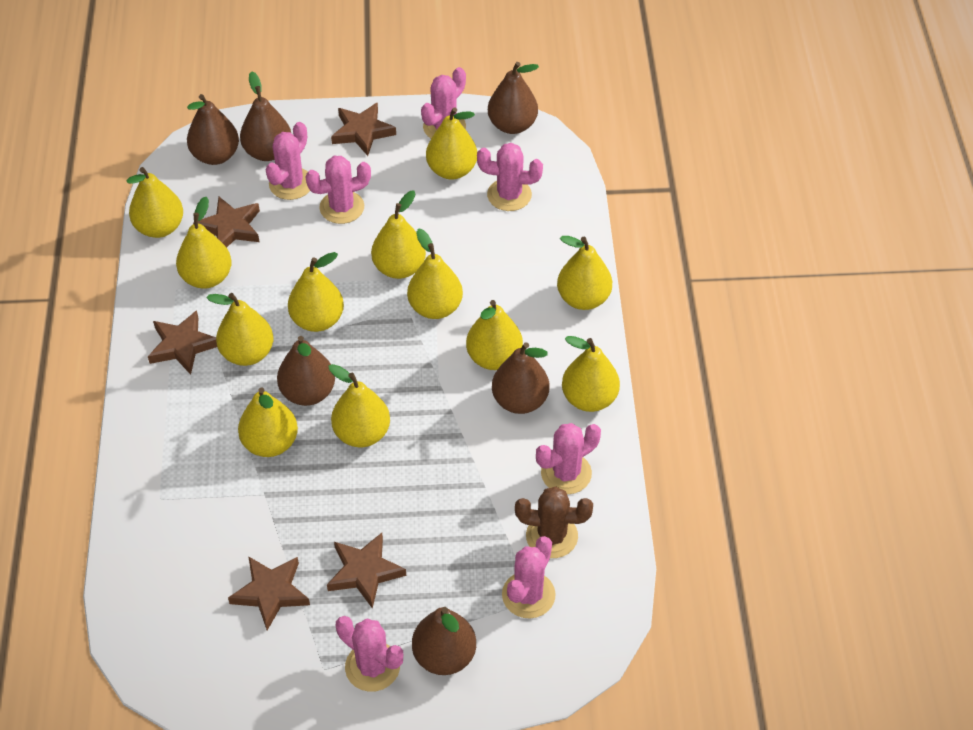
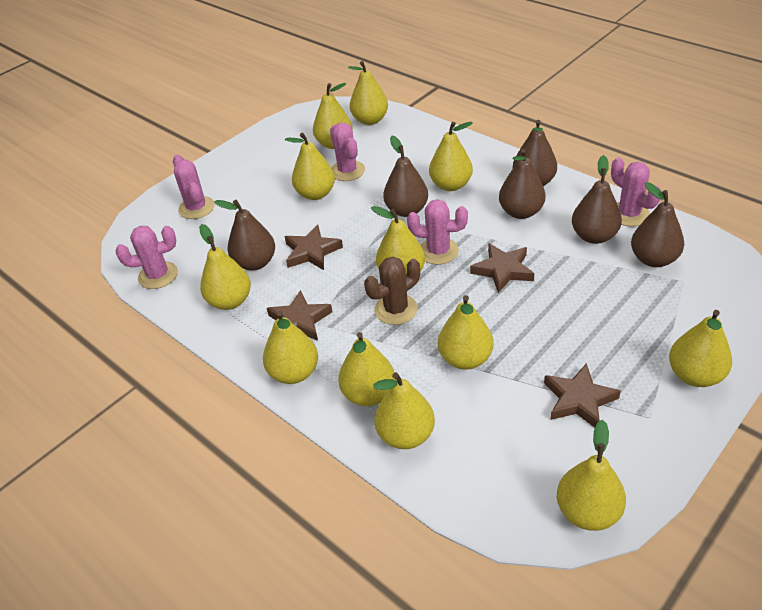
brown star: 5 -> 4
pink cactus: 7 -> 5

